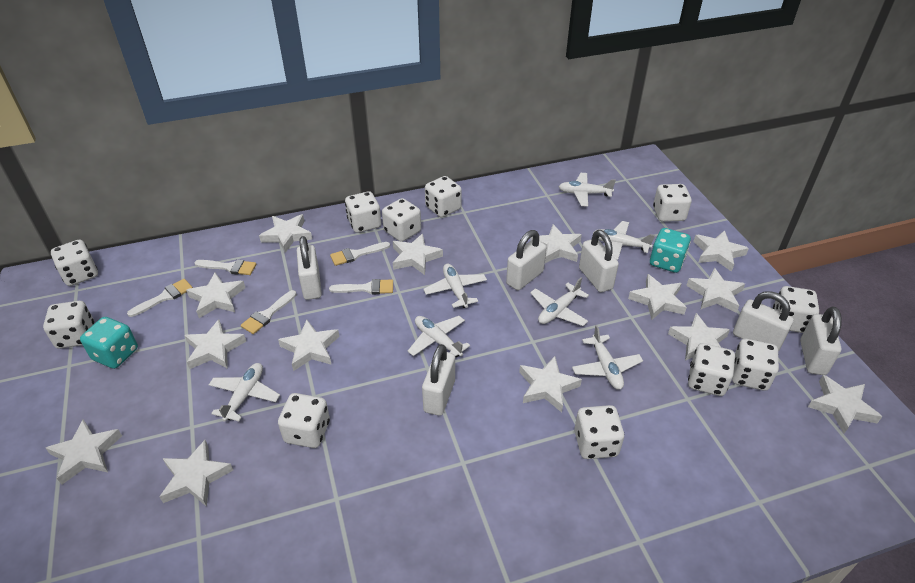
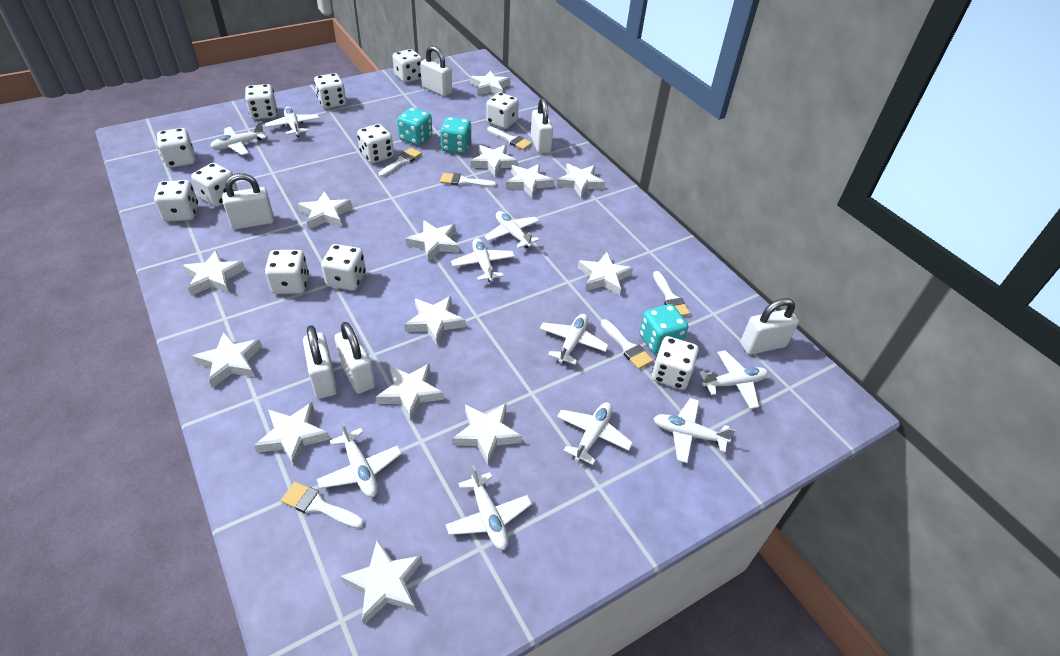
turquoise dice: 2 -> 3
white brush: 5 -> 6
white plane: 7 -> 10

